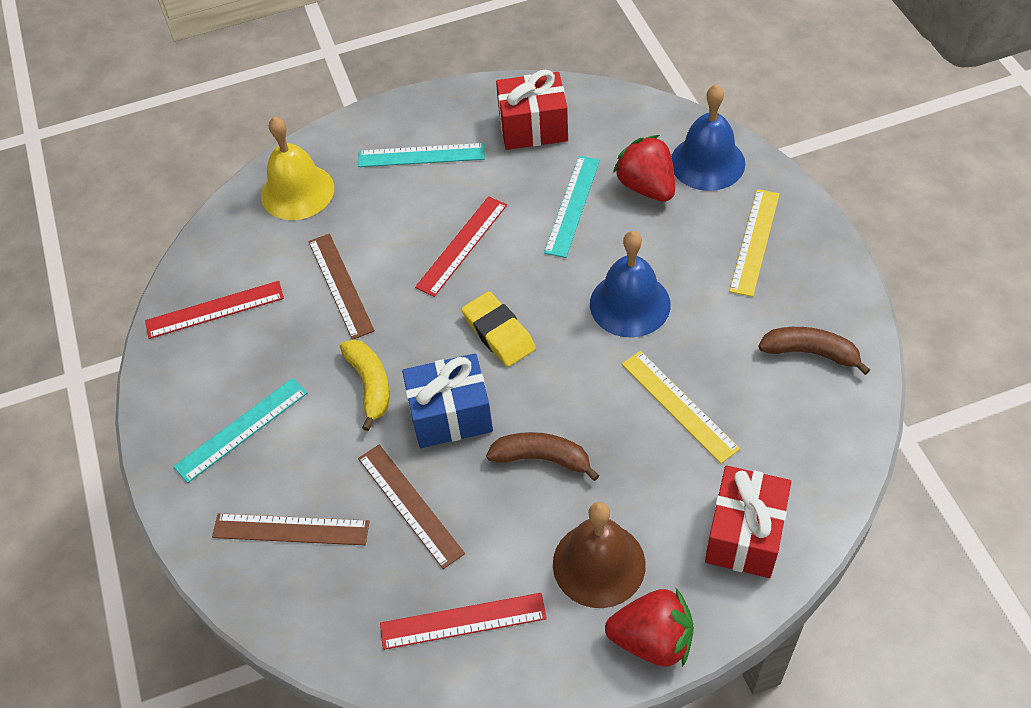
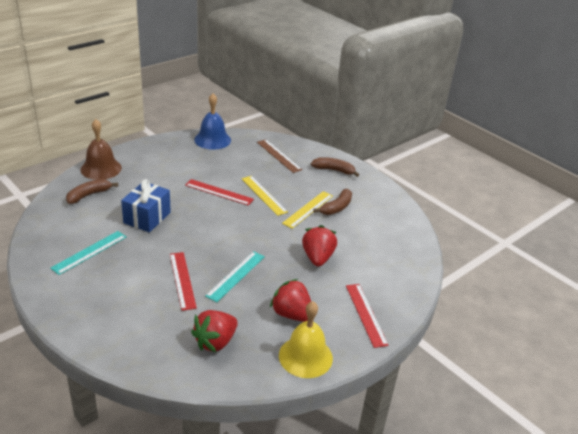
blue bell: 2 -> 1
brown banana: 2 -> 3
brown ruler: 3 -> 1
red gift: 2 -> 0
red strawberry: 2 -> 3
turquoise ruler: 3 -> 2
yellow banana: 1 -> 0
yellow eraser: 1 -> 0

